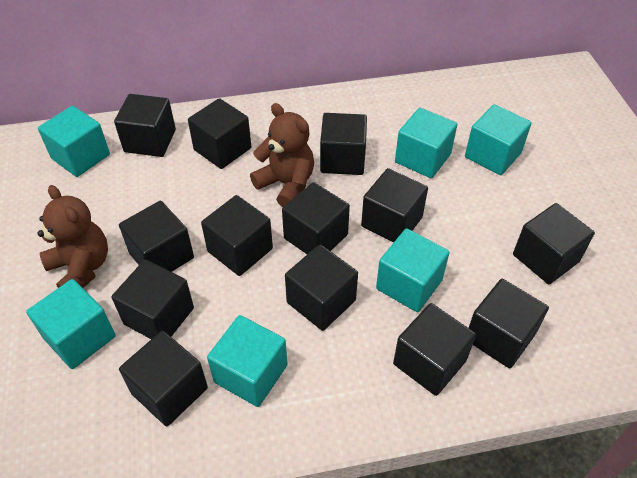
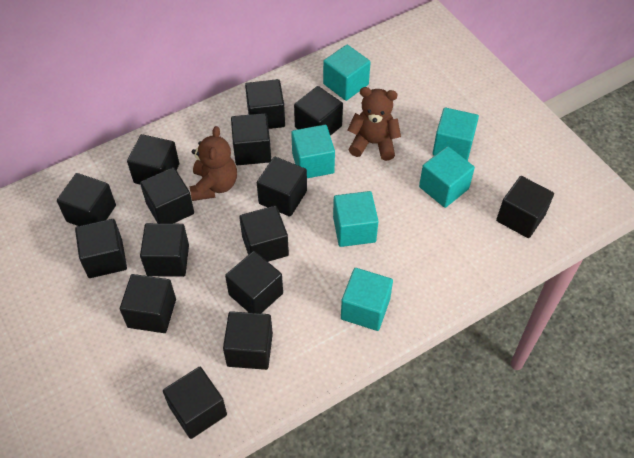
black cube: 13 -> 15

